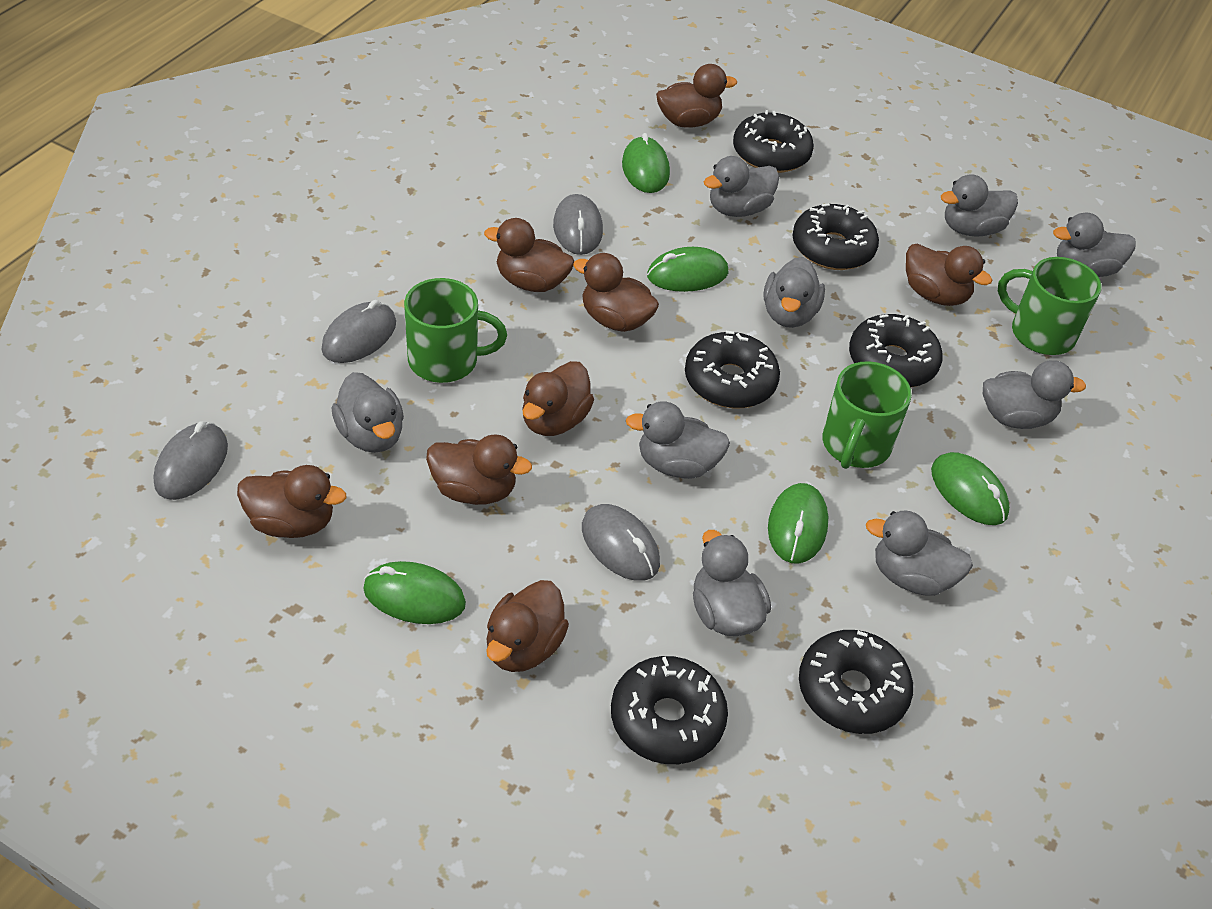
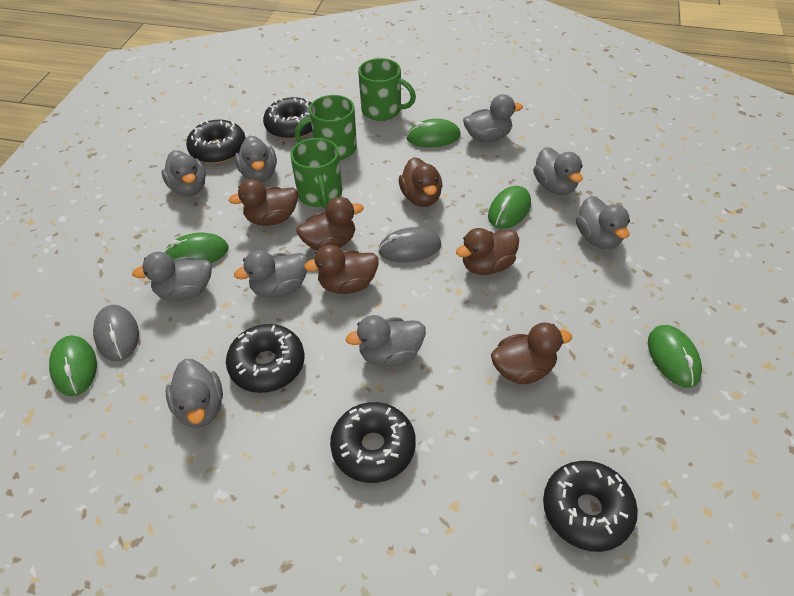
black donut: 6 -> 5
brown duck: 8 -> 6
grey mouse: 4 -> 2

